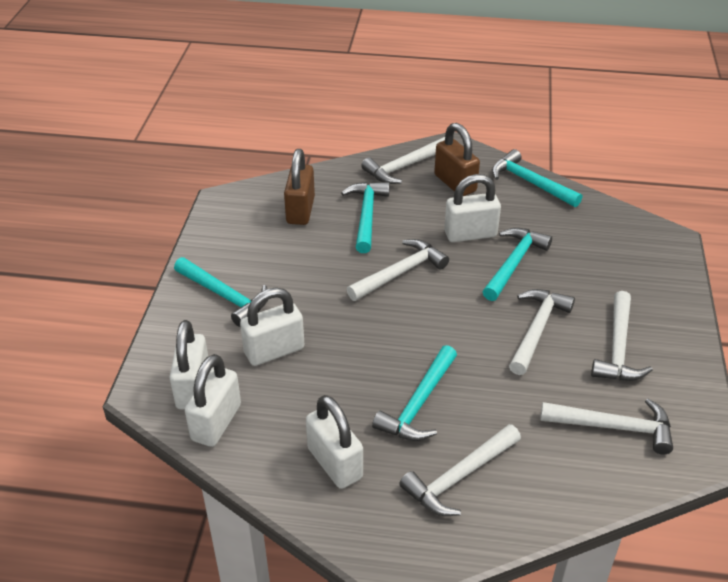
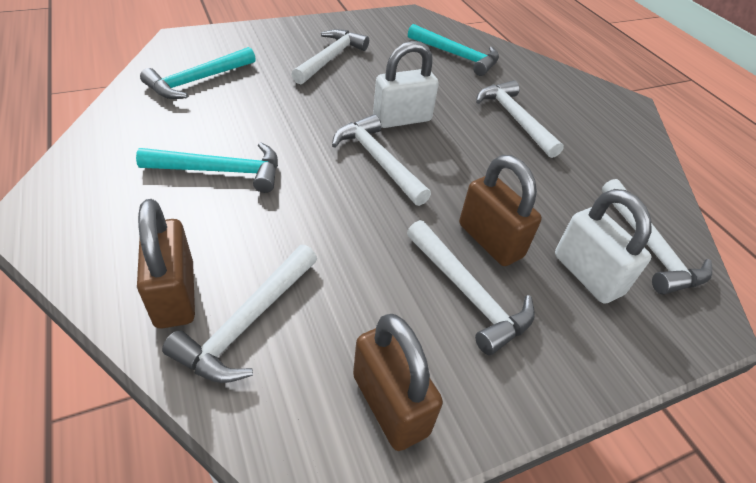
brown padlock: 2 -> 3
turquoise hammer: 5 -> 3
white padlock: 5 -> 2

